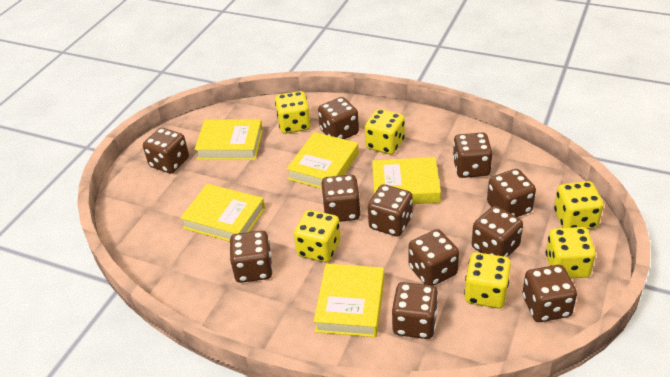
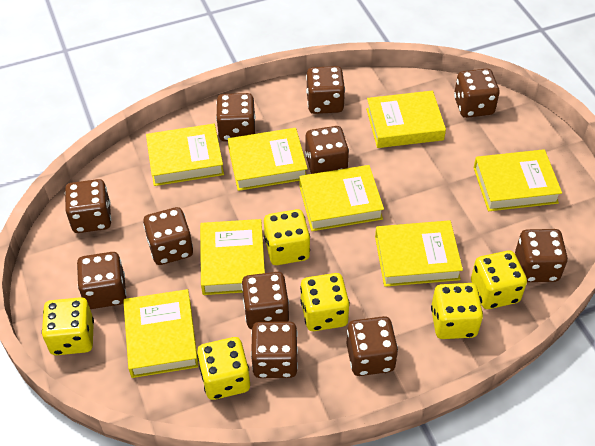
yellow book: 5 -> 8

